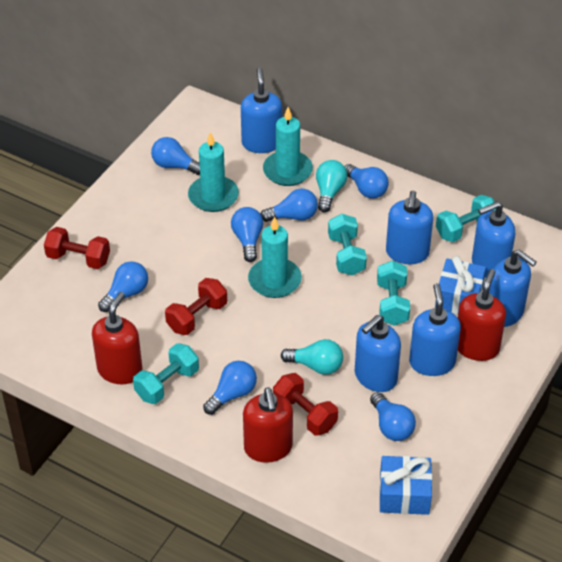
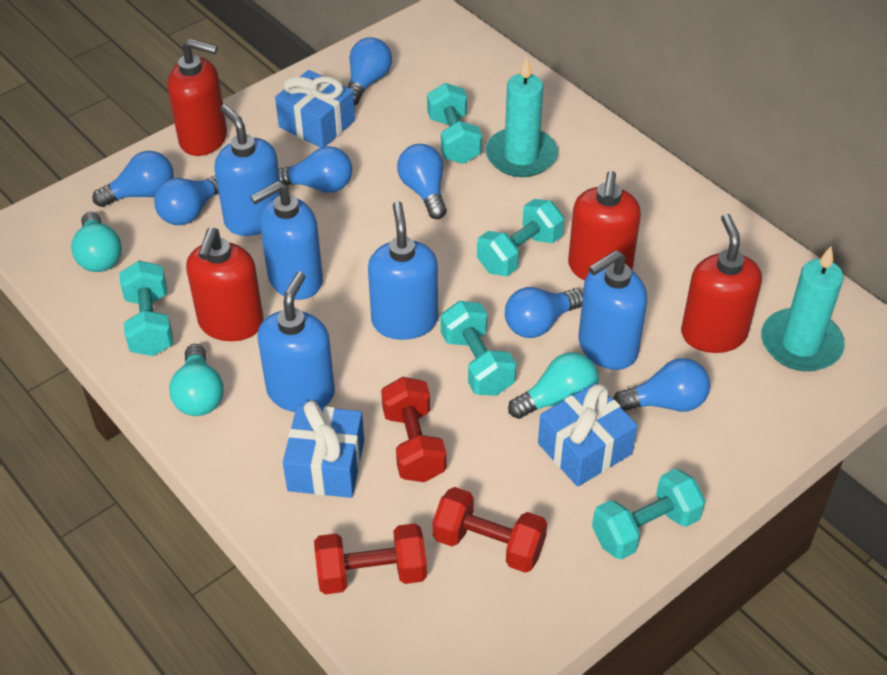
blue gift: 2 -> 3
blue soap dispenser: 6 -> 5
red soap dispenser: 3 -> 4
turquoise candle: 3 -> 2
turquoise dumbbell: 4 -> 5
turquoise light bulb: 2 -> 3

